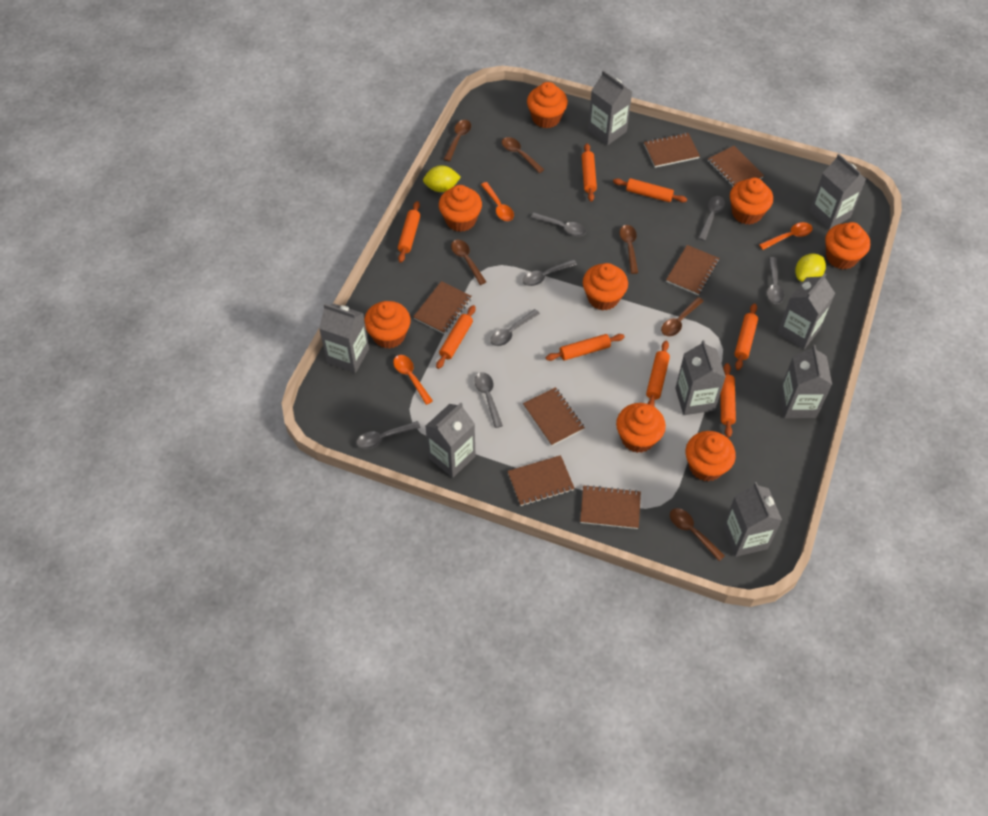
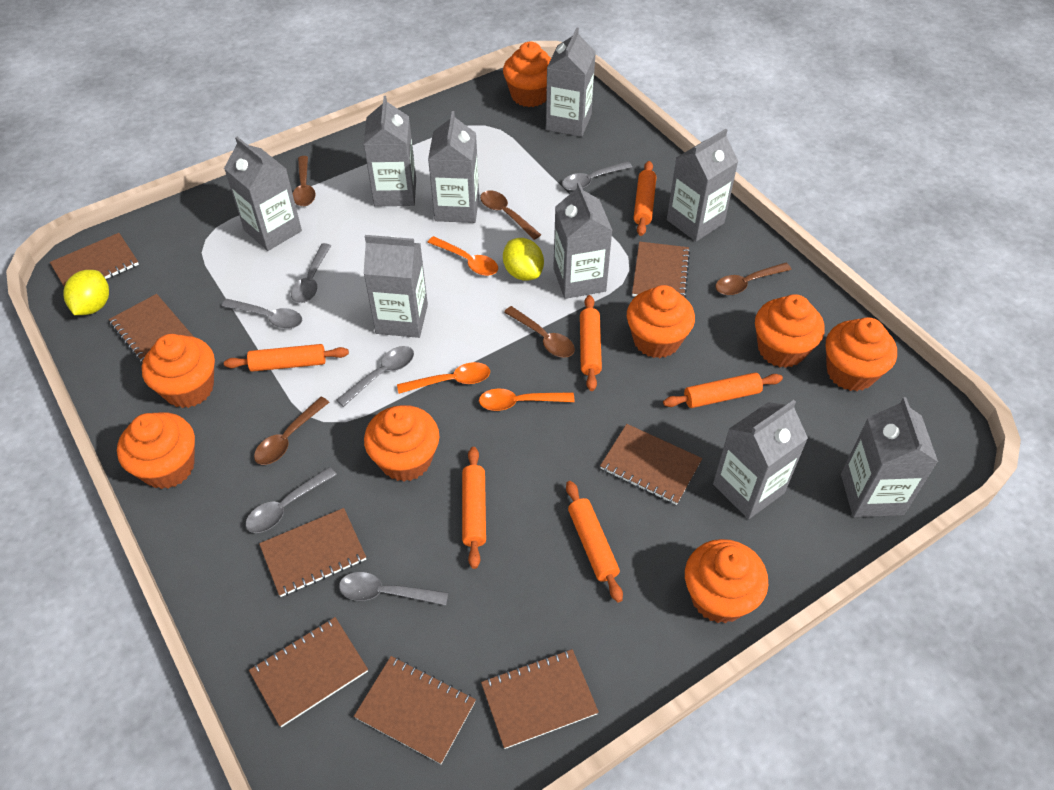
brown notebook: 7 -> 8
brown spoon: 6 -> 5
grey carton: 8 -> 9
grey spoon: 7 -> 6
orange rolling pin: 8 -> 6

